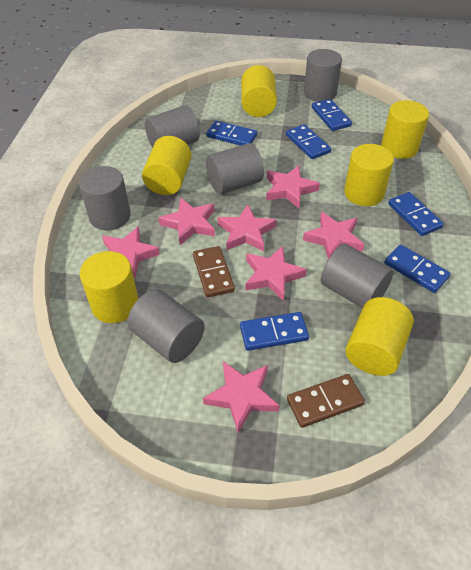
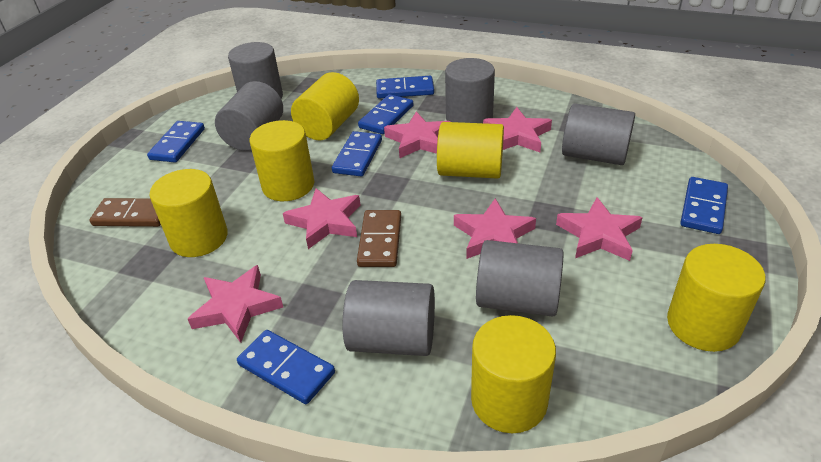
pink star: 7 -> 6

